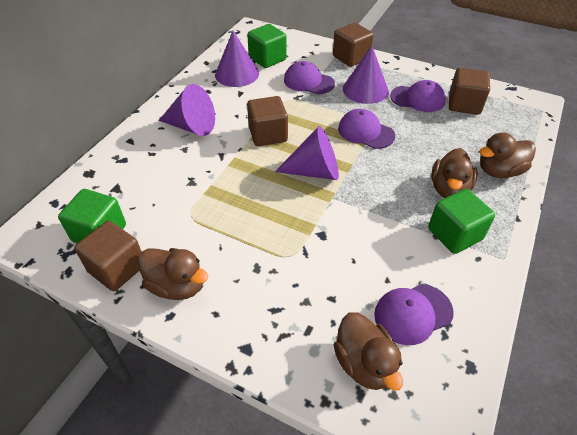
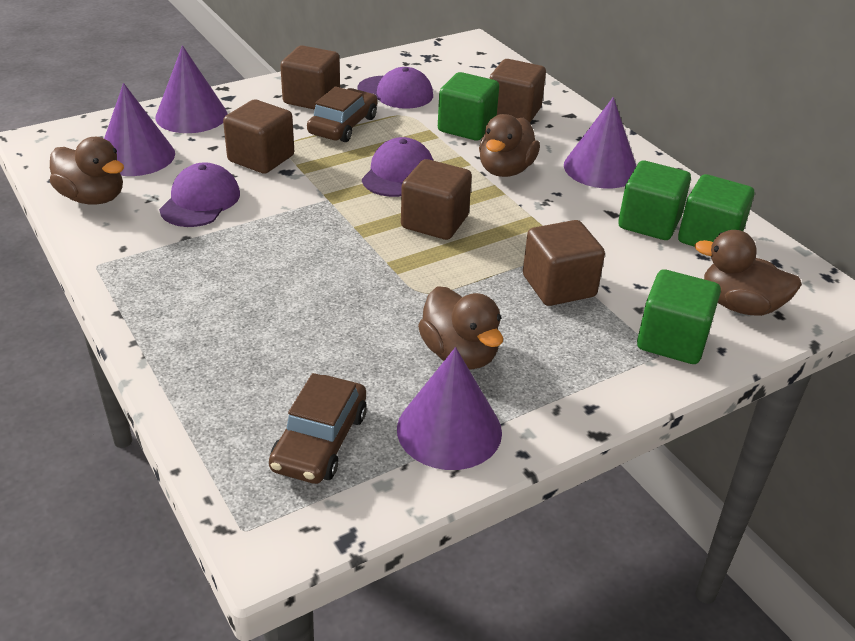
brown car: 0 -> 2
brown cube: 4 -> 5
green cube: 3 -> 4
purple cap: 4 -> 3

